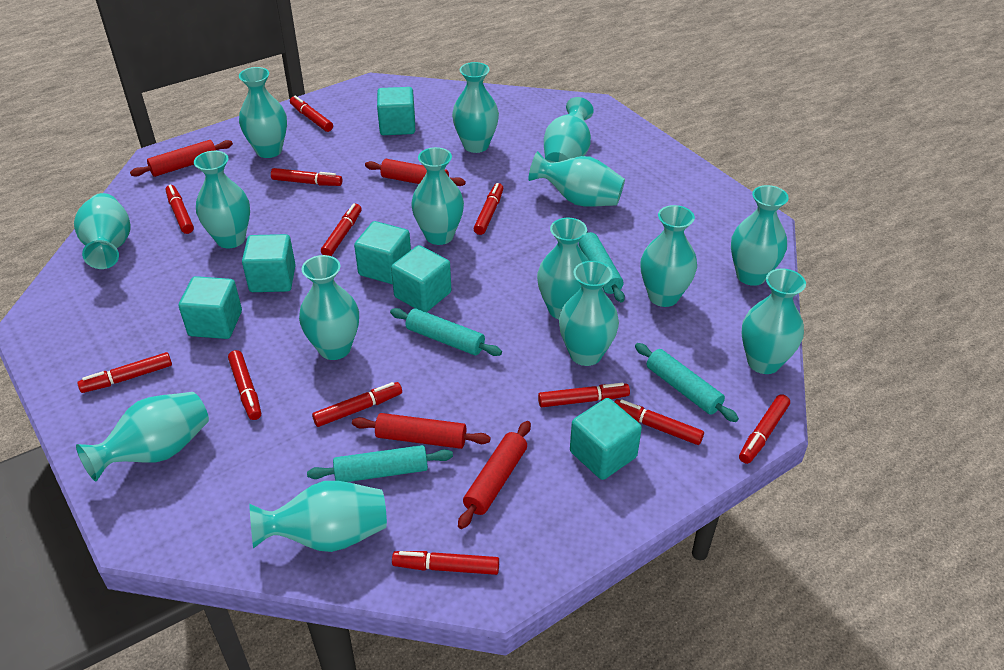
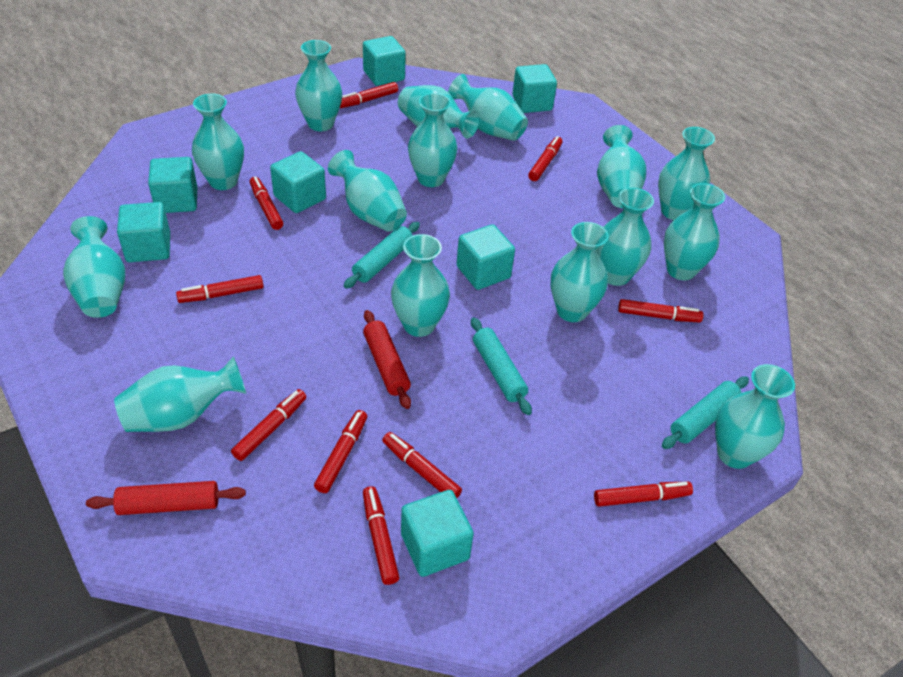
red marker: 12 -> 10
red rolling pin: 4 -> 2
turquoise cube: 6 -> 7
turquoise rolling pin: 4 -> 3

